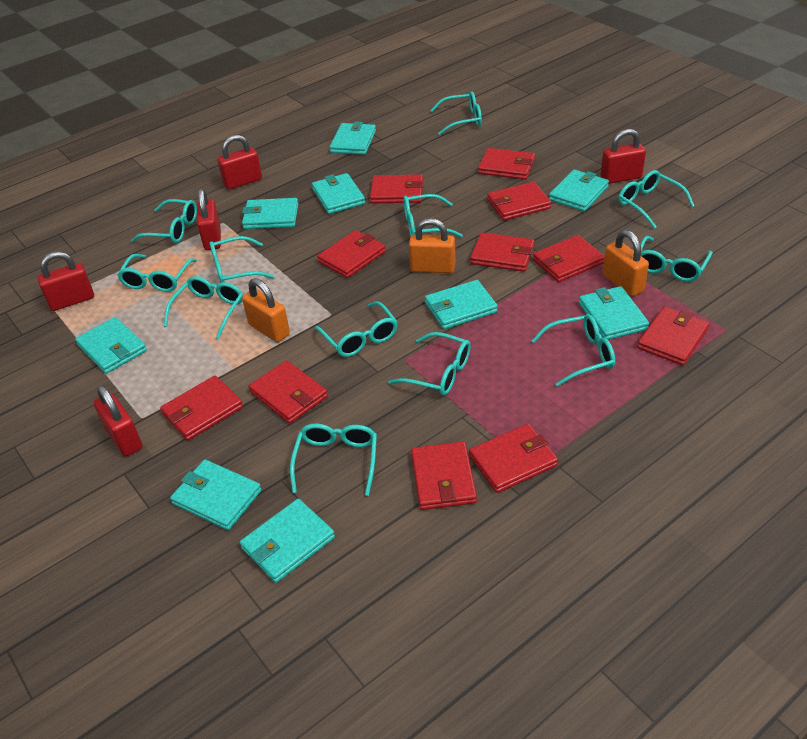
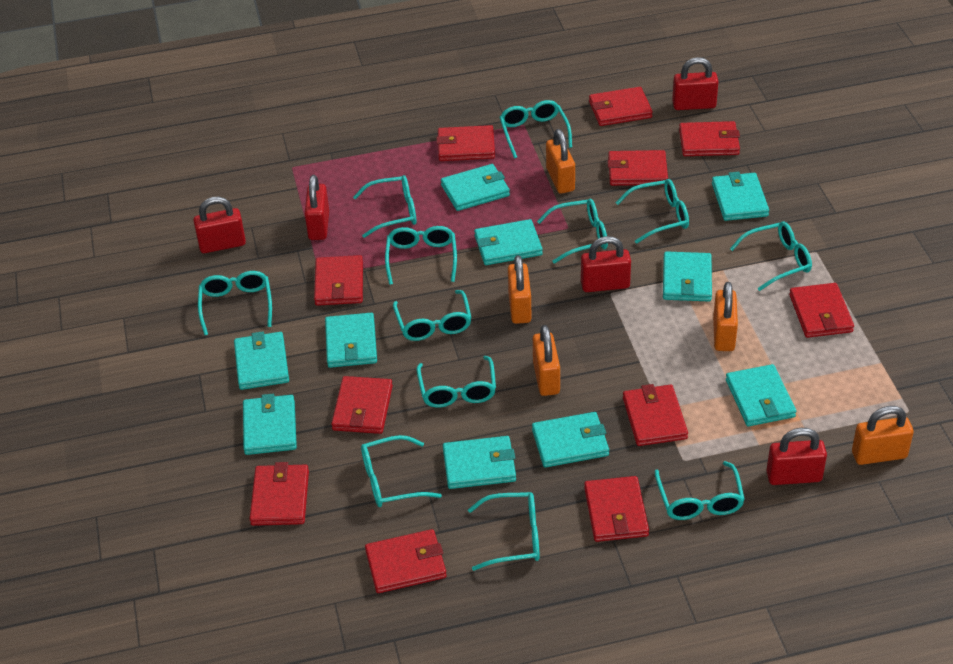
orange padlock: 3 -> 5
turquoise wallet: 9 -> 10

